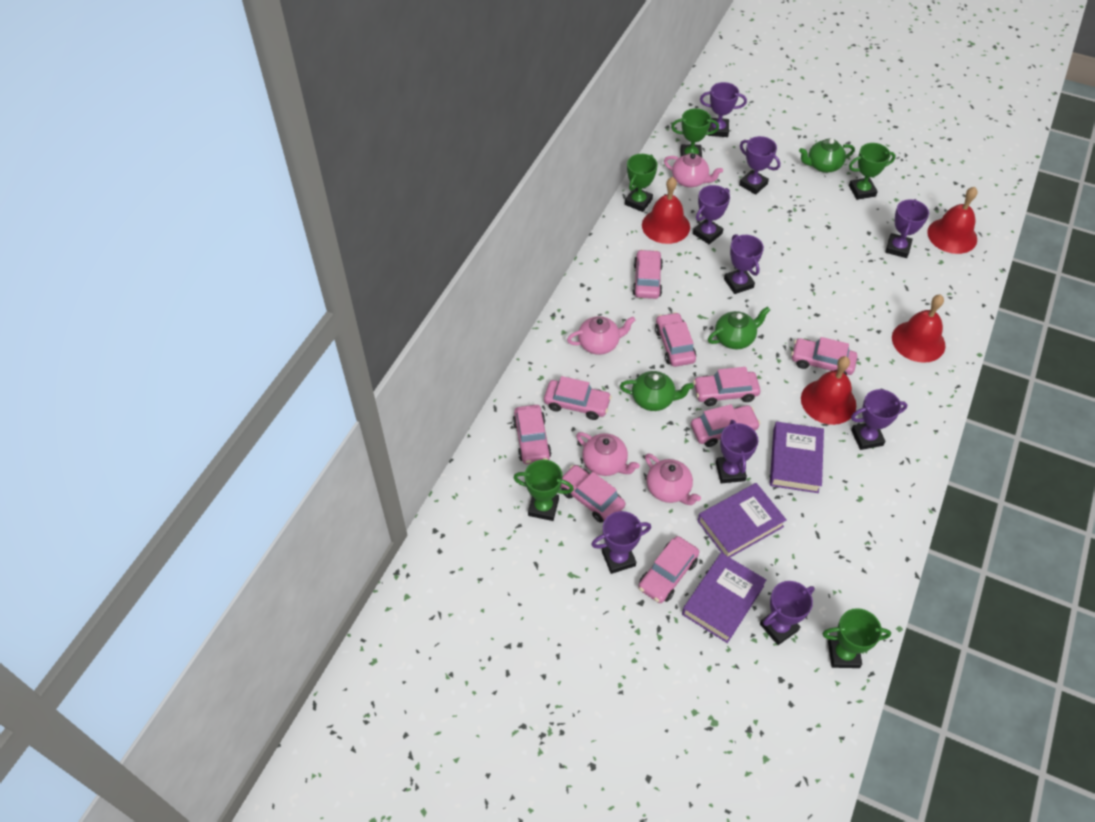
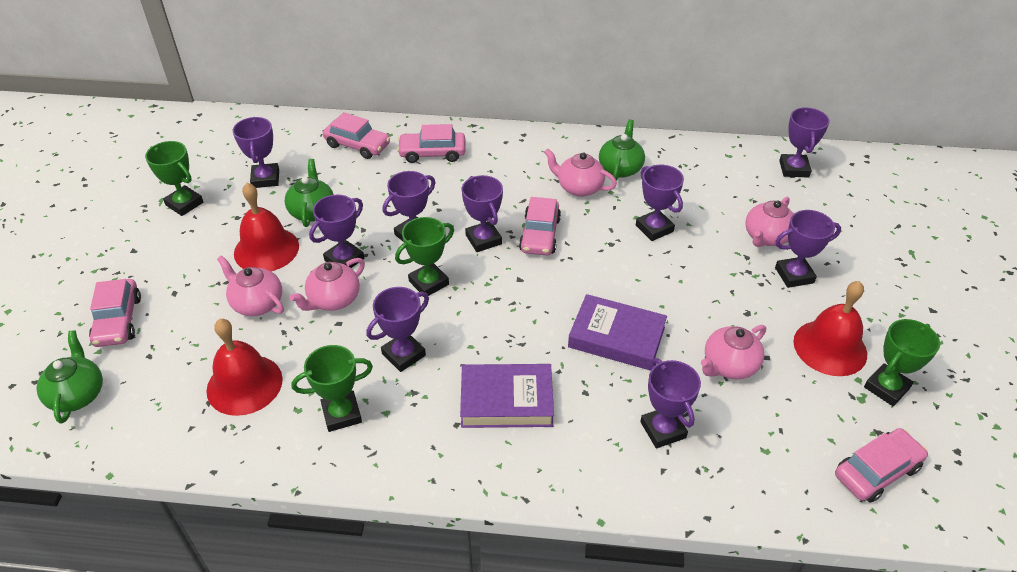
green trophy: 5 -> 4
pink car: 9 -> 5
pink teapot: 4 -> 5
purple book: 3 -> 2
red bell: 4 -> 3

